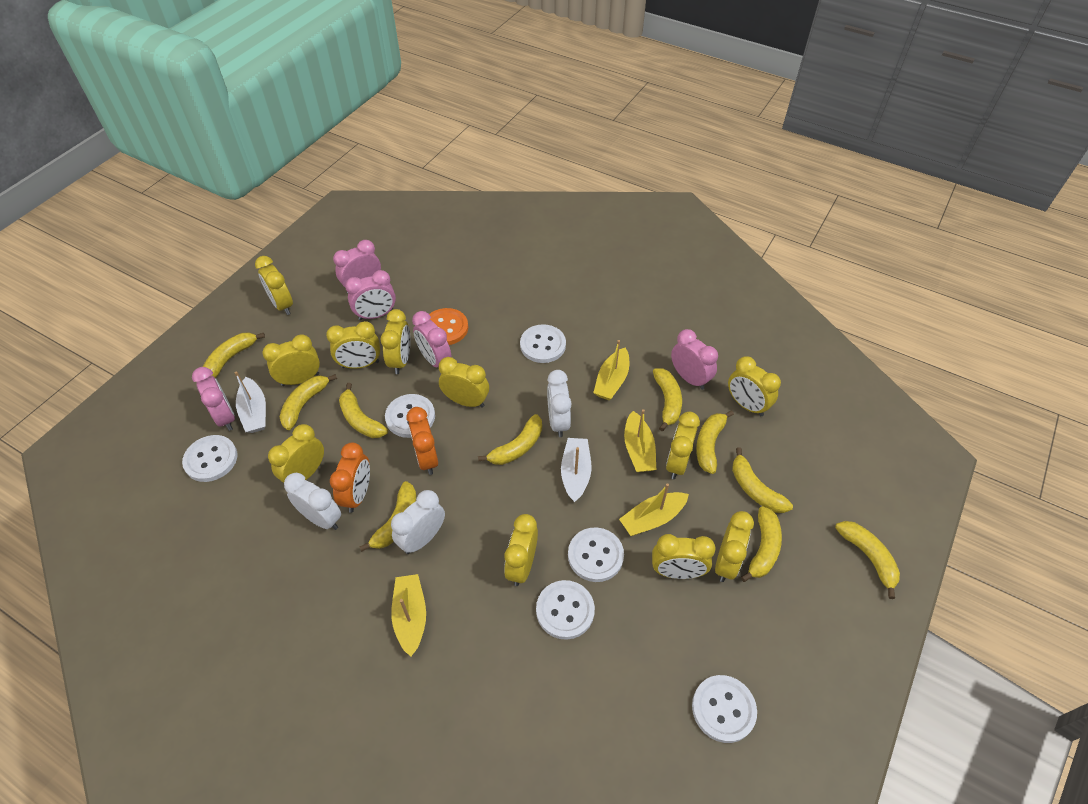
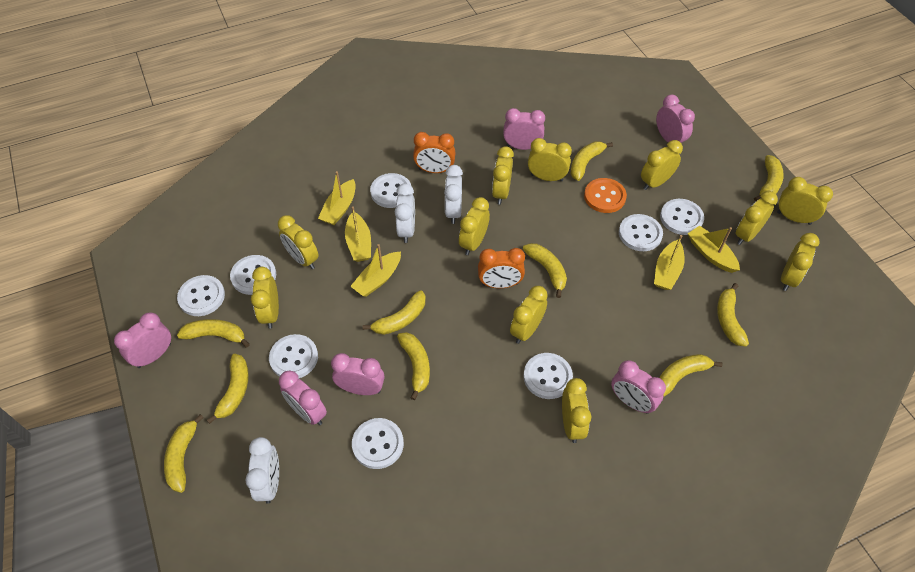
pink clock: 5 -> 6
white boat: 2 -> 0
white button: 6 -> 8
yellow boat: 4 -> 5

